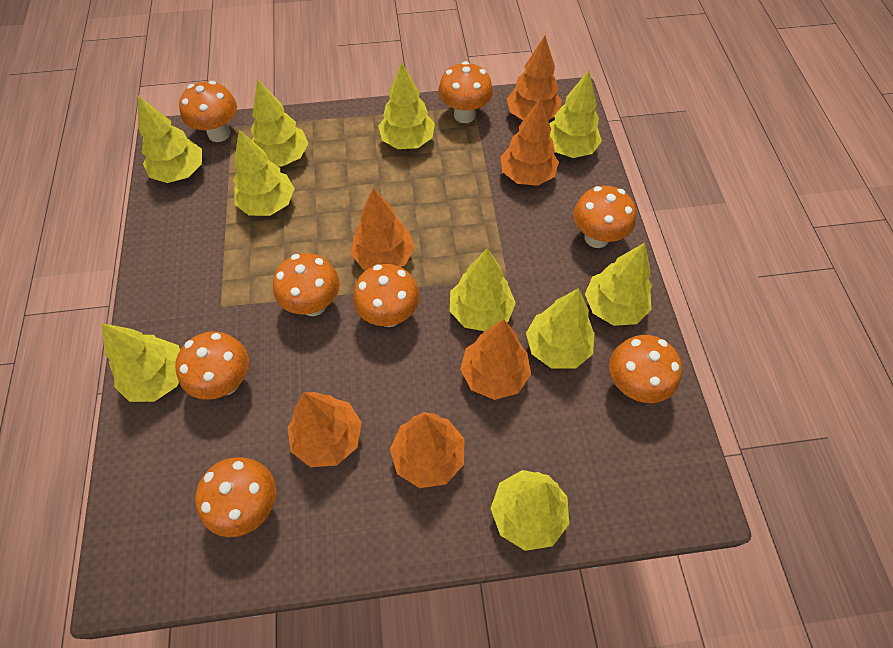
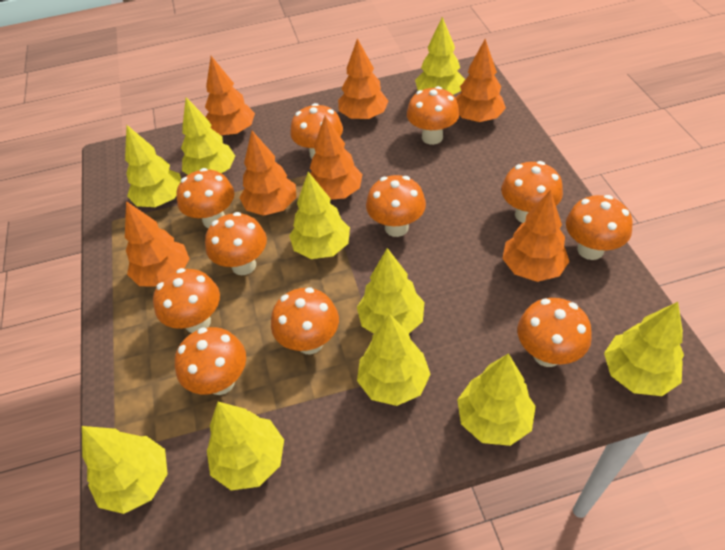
orange mushroom: 8 -> 11
orange tree: 6 -> 7

